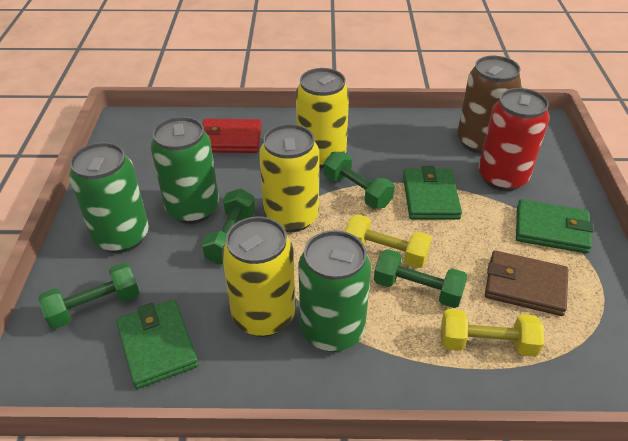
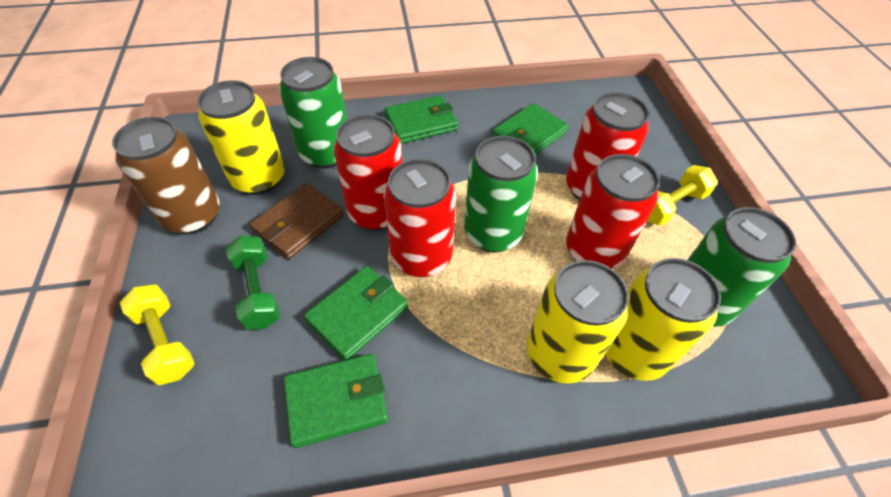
green dumbbell: 4 -> 1
green wallet: 3 -> 4
red can: 1 -> 4
red wallet: 1 -> 0

